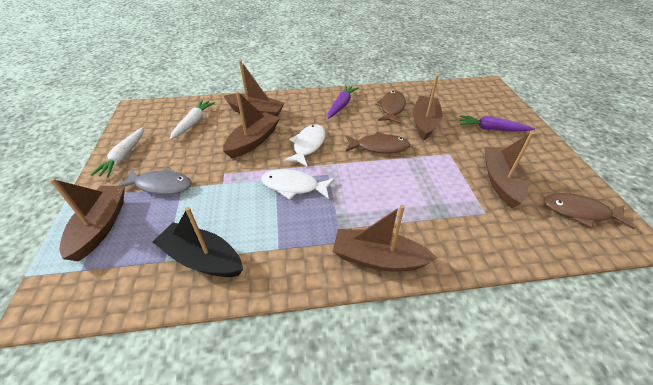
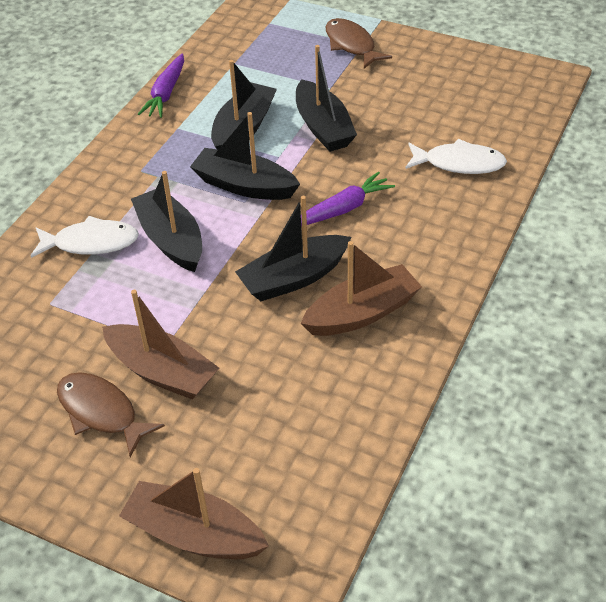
black boat: 1 -> 5
brown boat: 6 -> 3
brown fish: 3 -> 2
grey fish: 1 -> 0
white carrot: 2 -> 0

